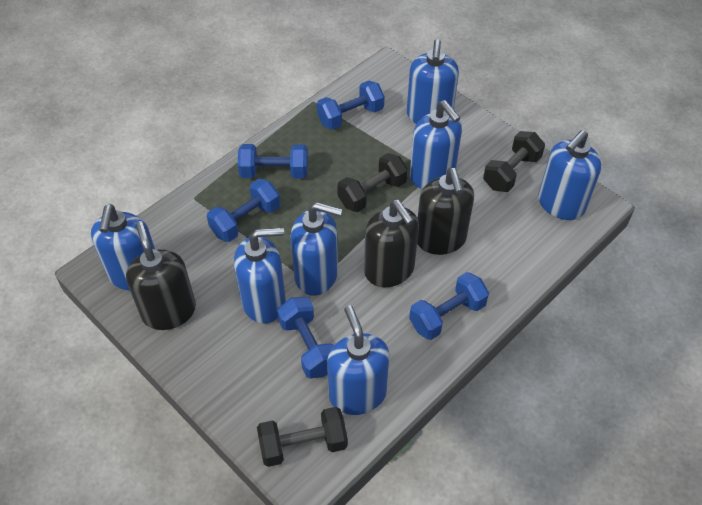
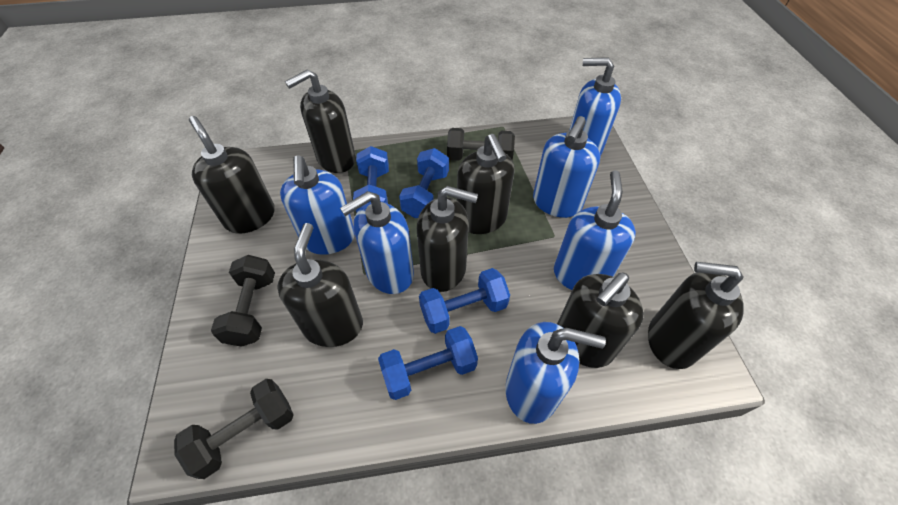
black soap dispenser: 3 -> 7
blue dumbbell: 5 -> 4
blue soap dispenser: 7 -> 6

